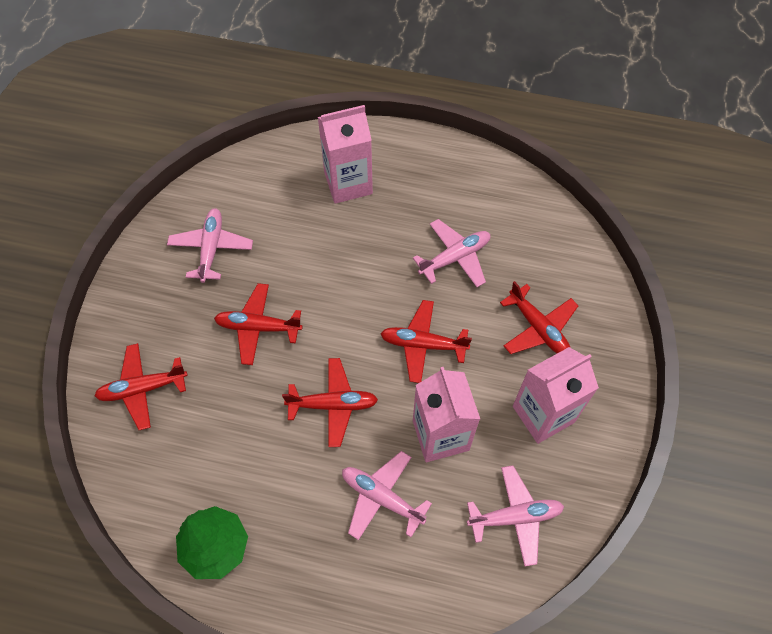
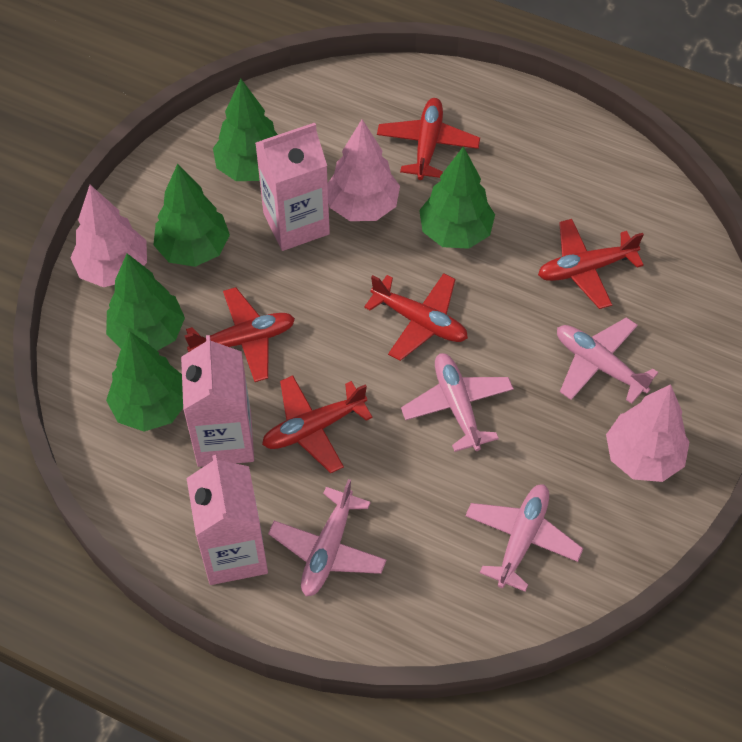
green tree: 1 -> 5
pink tree: 0 -> 3

